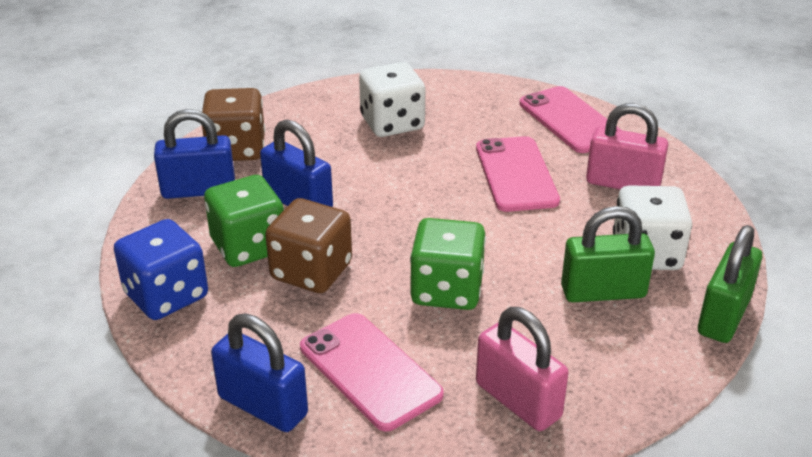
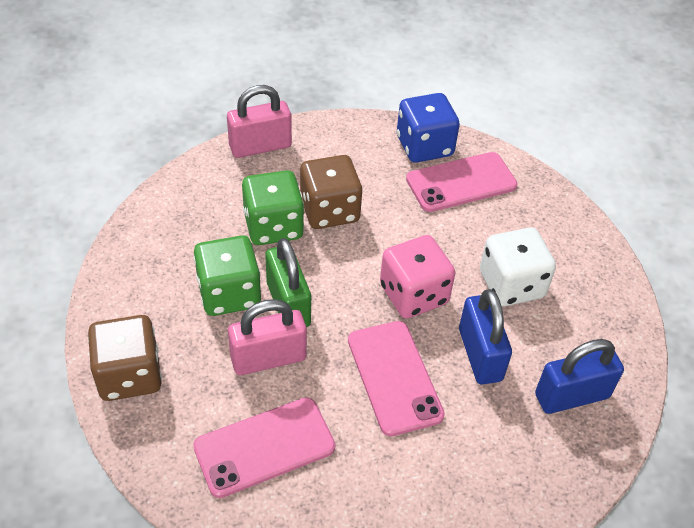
blue padlock: 3 -> 2
green padlock: 2 -> 1
pink dice: 0 -> 1
white dice: 2 -> 1

